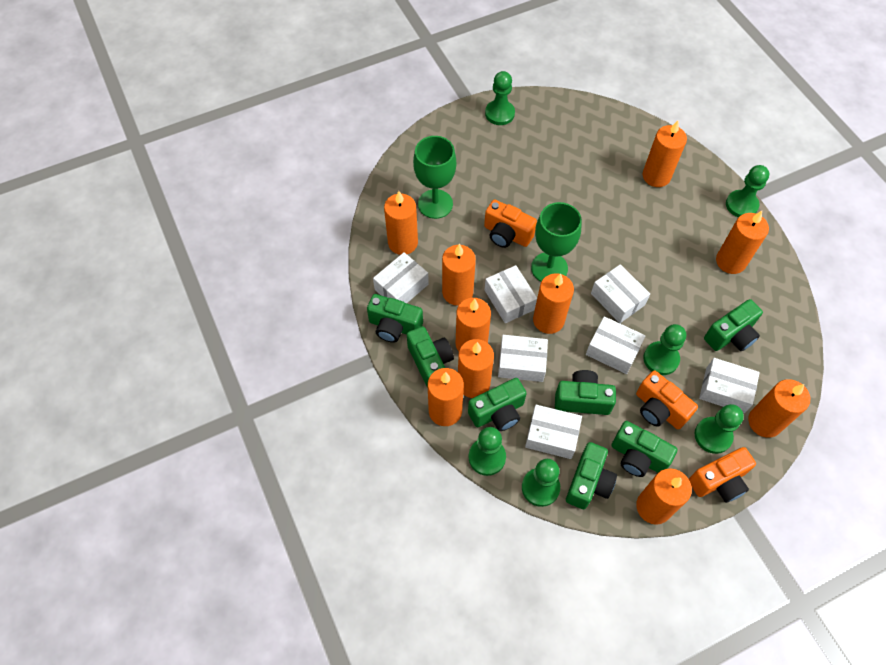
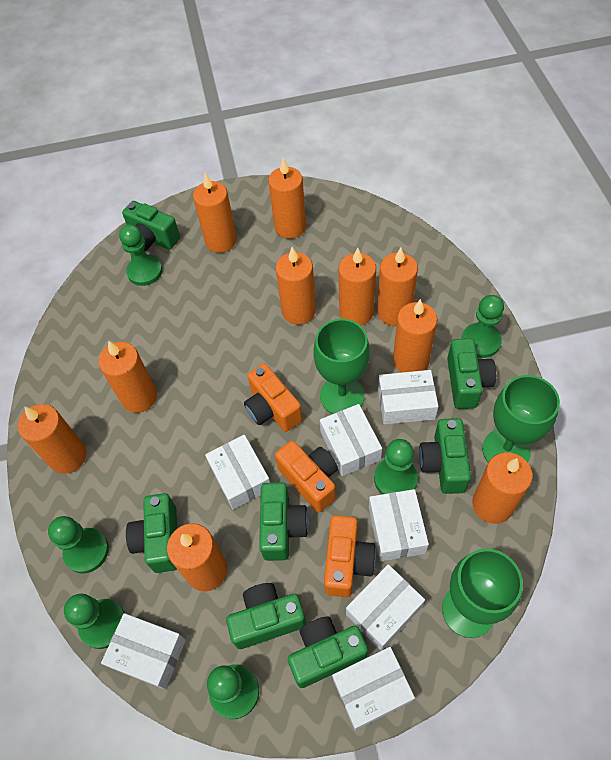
green goblet: 2 -> 3

